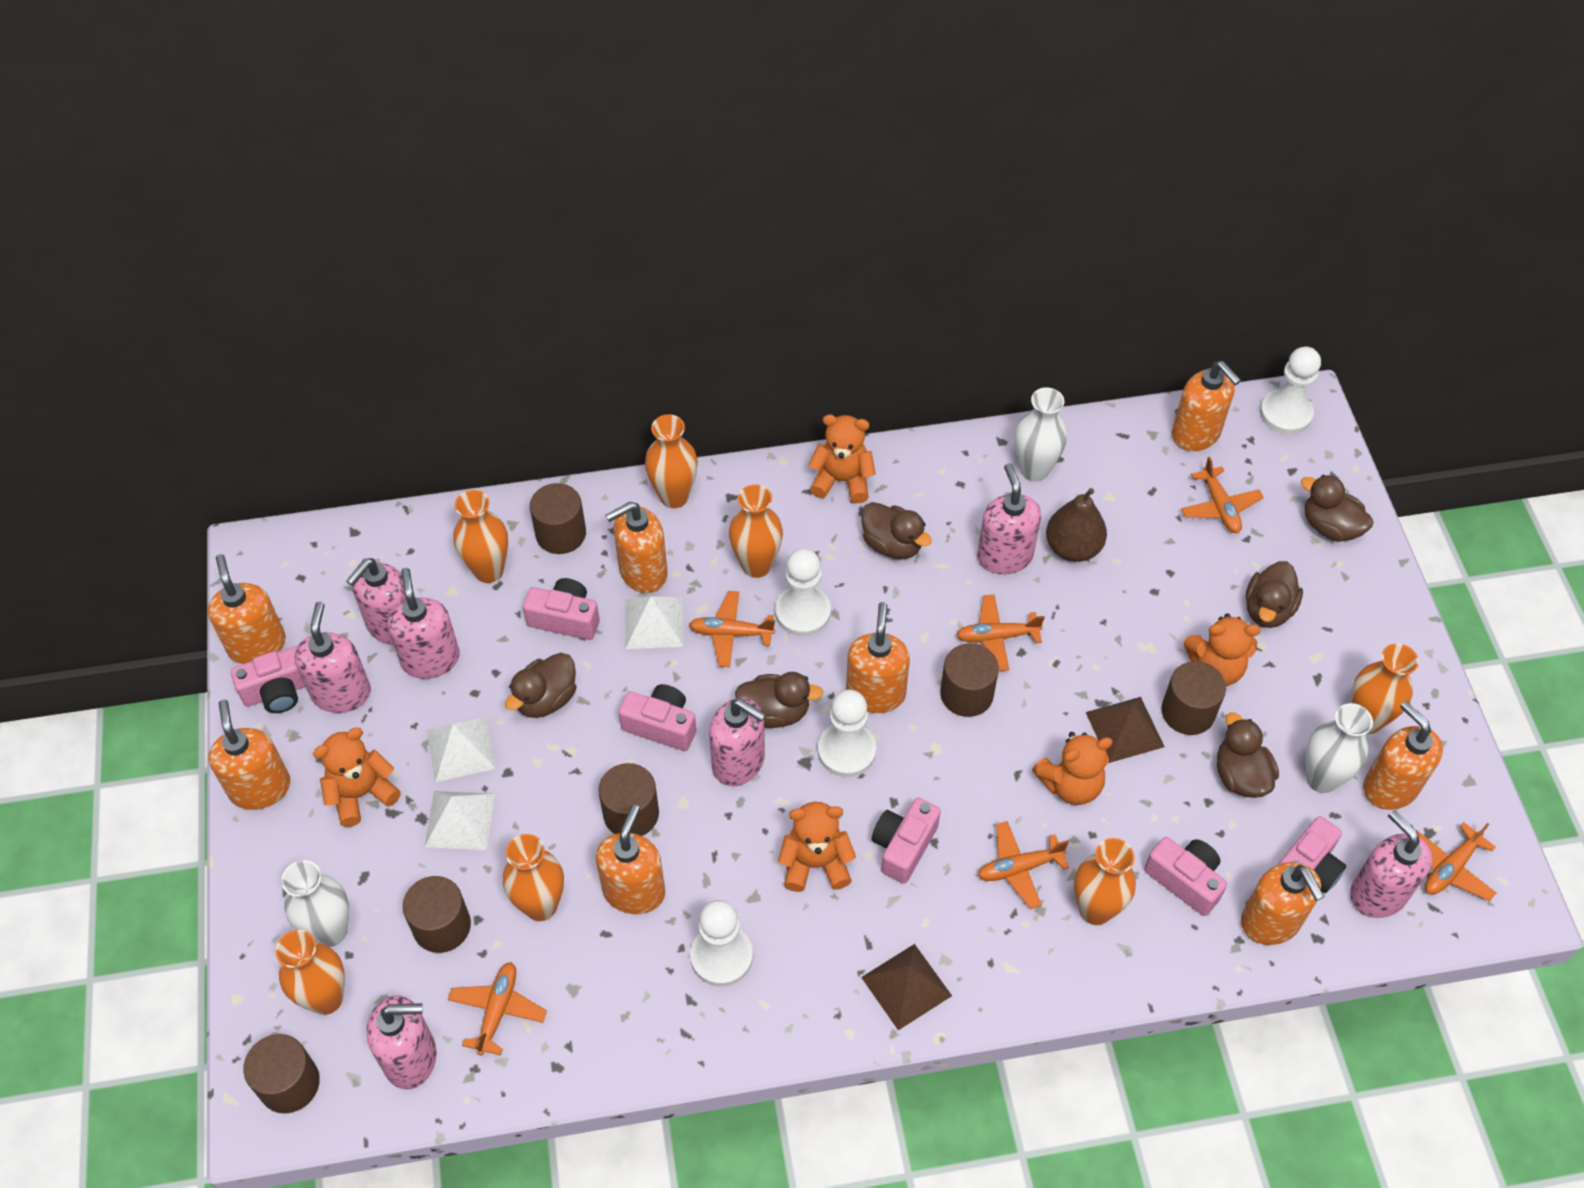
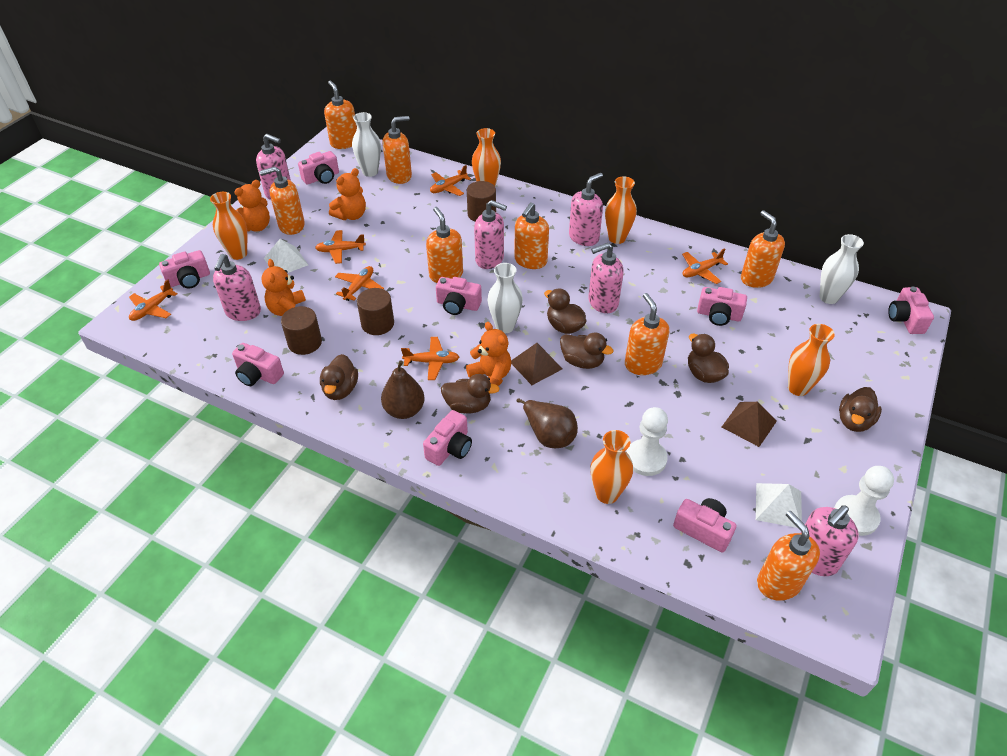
brown cylinder: 6 -> 3
brown pear: 1 -> 2
orange teddy bear: 5 -> 4
orange vase: 7 -> 5
pink camera: 6 -> 8
pink soap dispenser: 7 -> 6
white pawn: 4 -> 2
white pyramid: 3 -> 2

